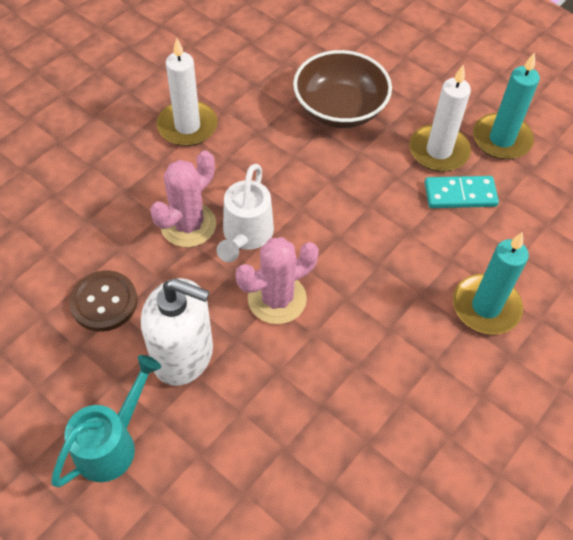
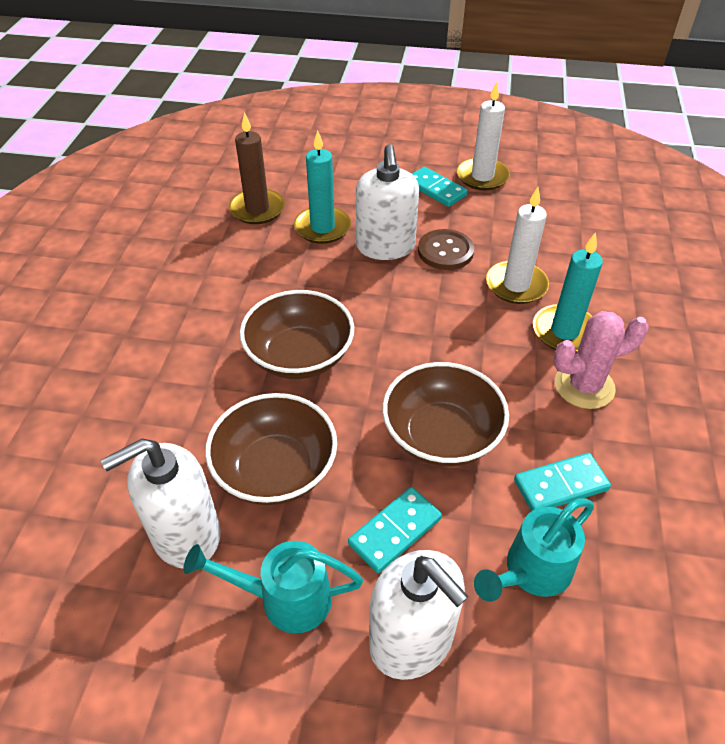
brown bowl: 1 -> 3
brown candle: 0 -> 1
pink cactus: 2 -> 1
turquoise domino: 1 -> 3
turquoise watering can: 1 -> 2
white soap dispenser: 1 -> 3
white watering can: 1 -> 0

